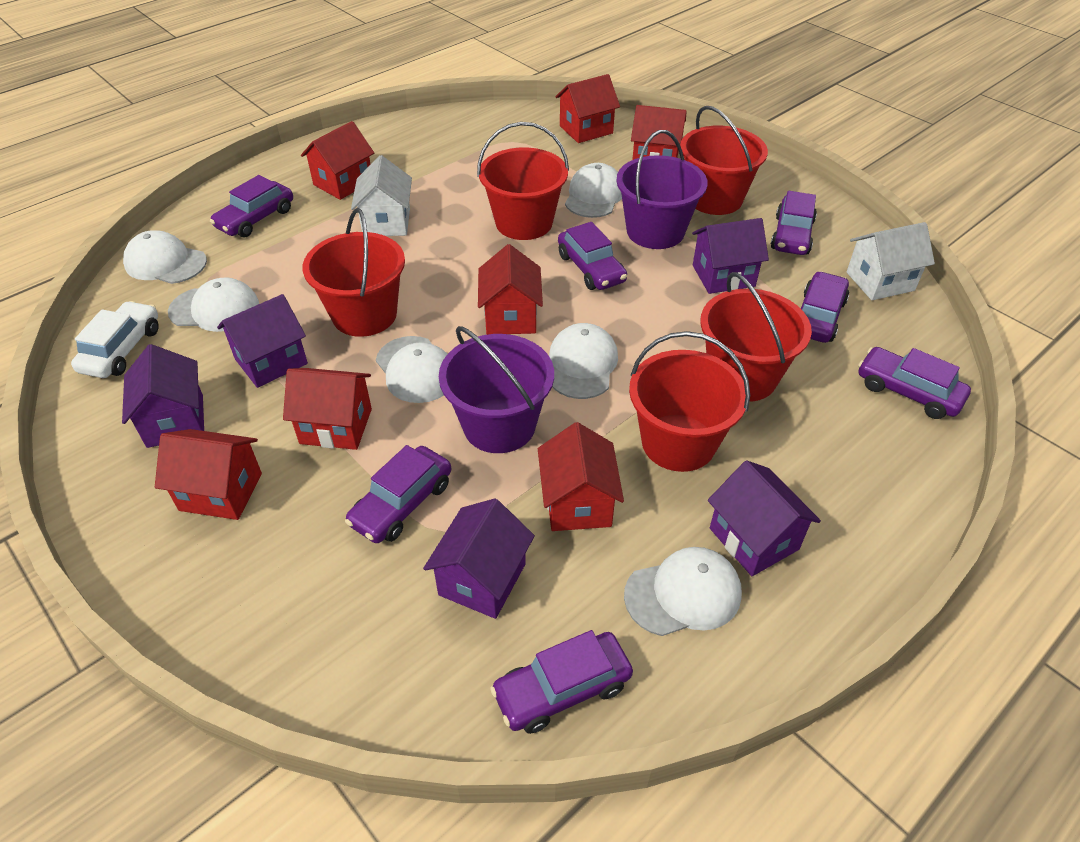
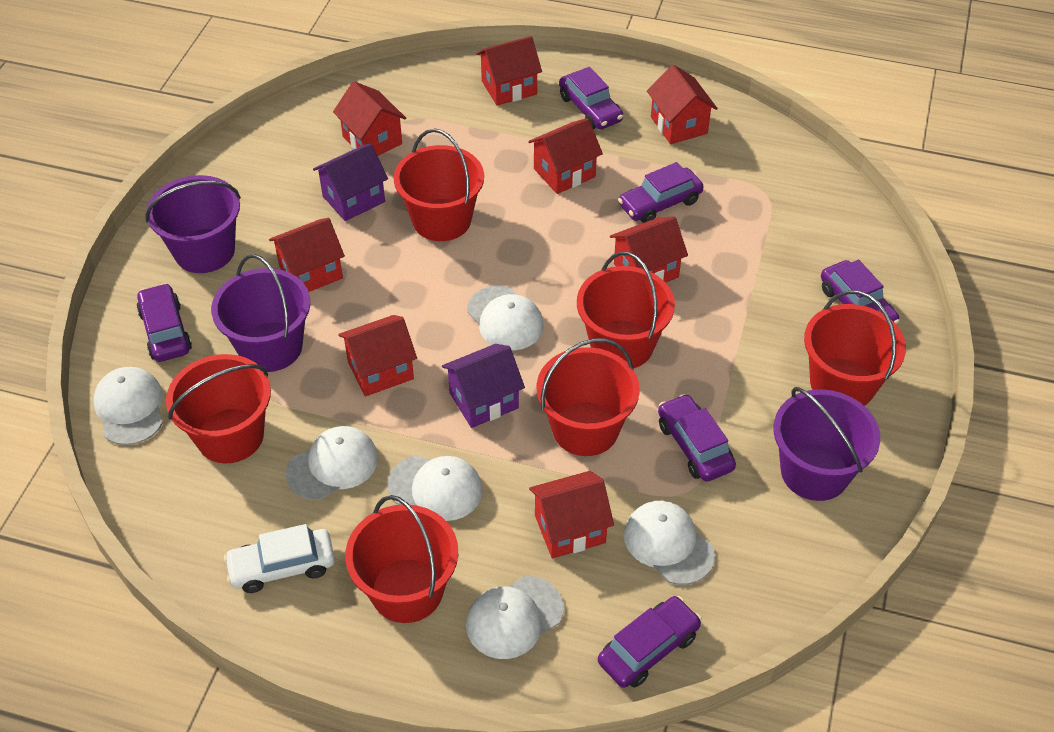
purple bucket: 2 -> 3
purple car: 7 -> 6
purple house: 5 -> 2
red bucket: 5 -> 6
red house: 7 -> 8
white house: 2 -> 0

